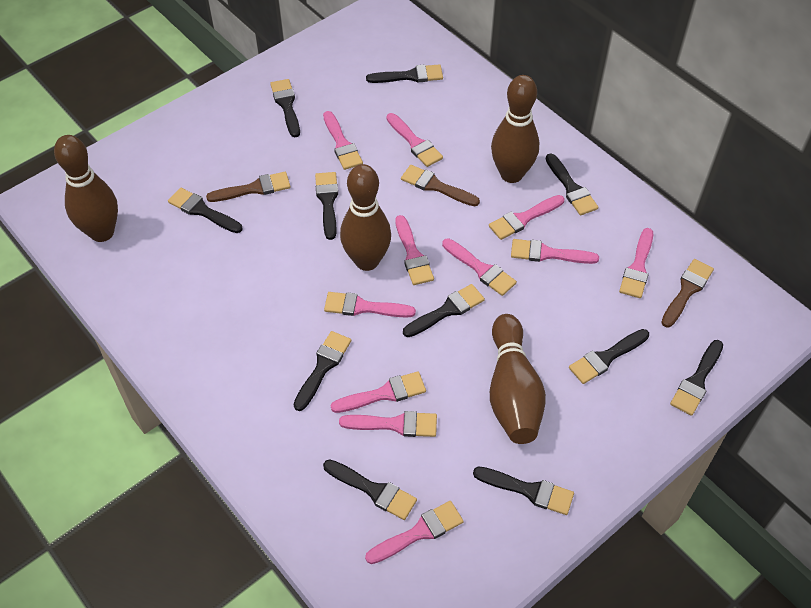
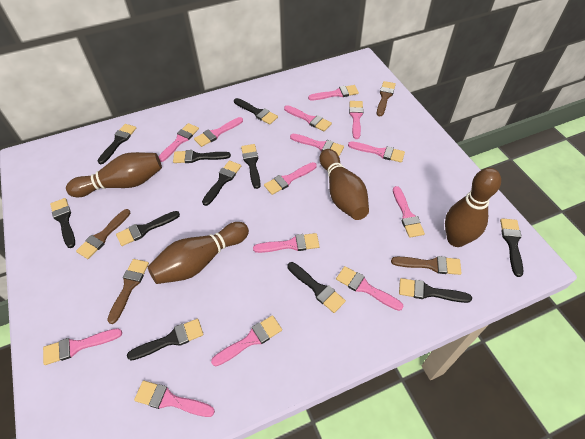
brown brush: 3 -> 4
pink brush: 11 -> 14

